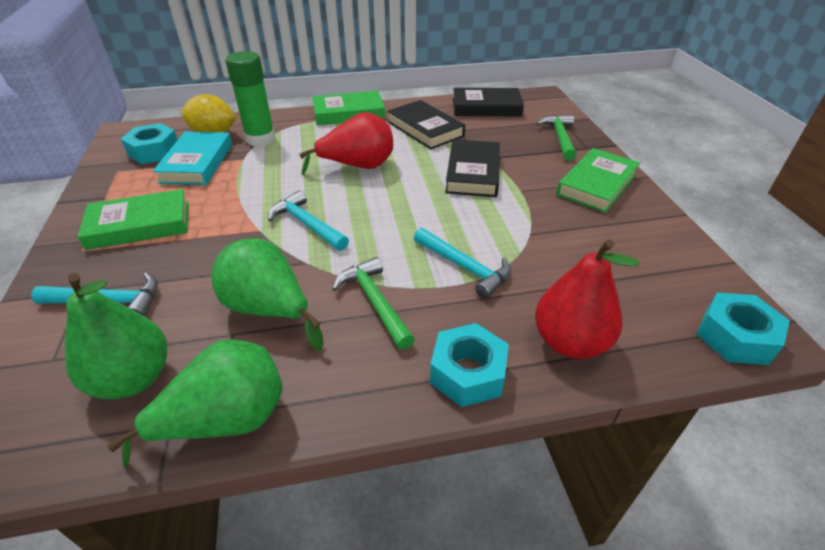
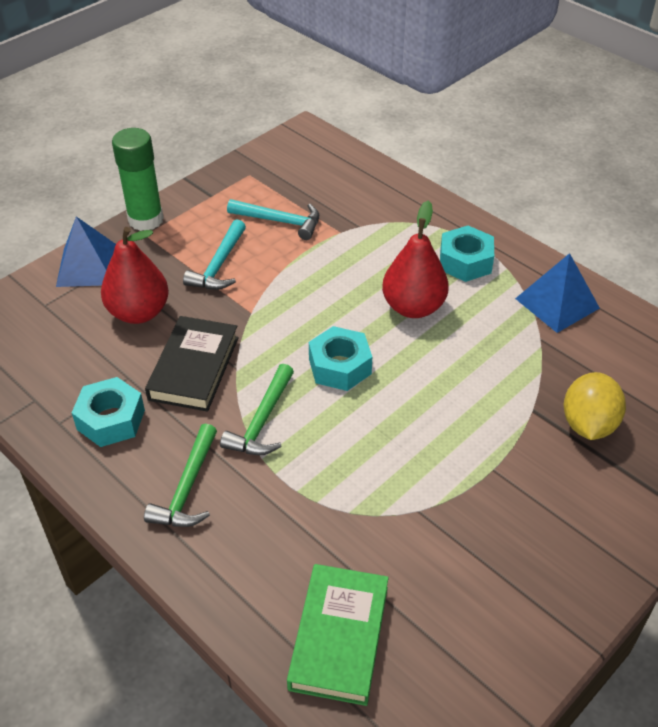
black book: 3 -> 1
blue pyramid: 0 -> 2
green book: 3 -> 1
green pear: 3 -> 0
turquoise book: 1 -> 0
turquoise hammer: 3 -> 2

